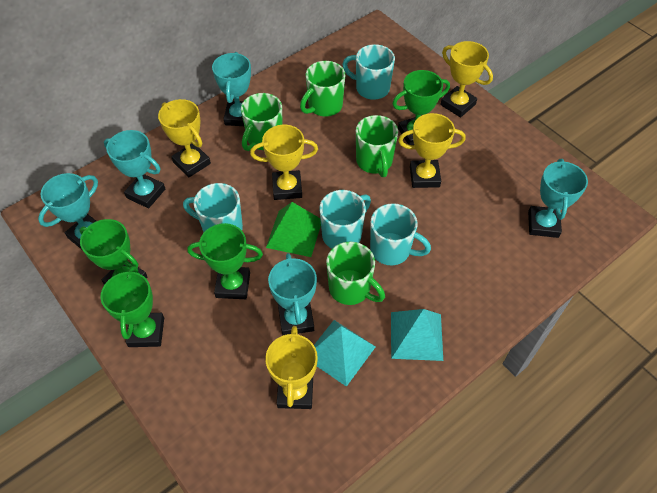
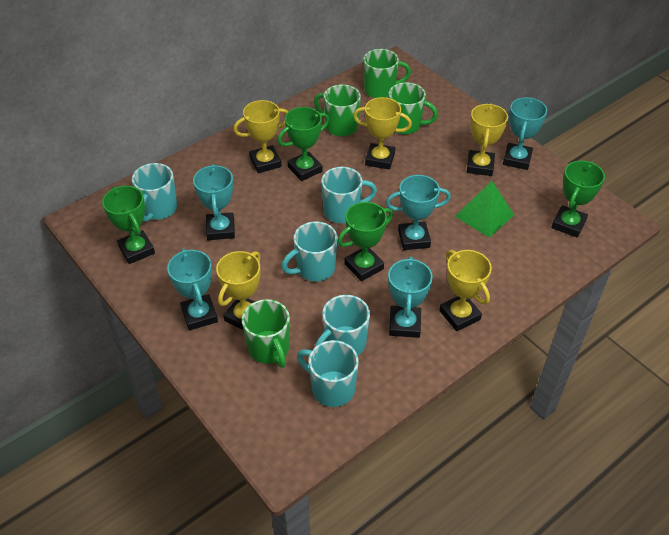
turquoise mug: 4 -> 5
turquoise pyramid: 2 -> 0

